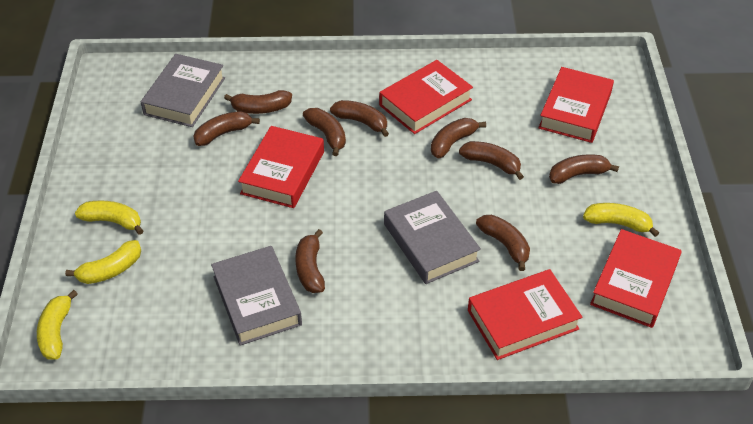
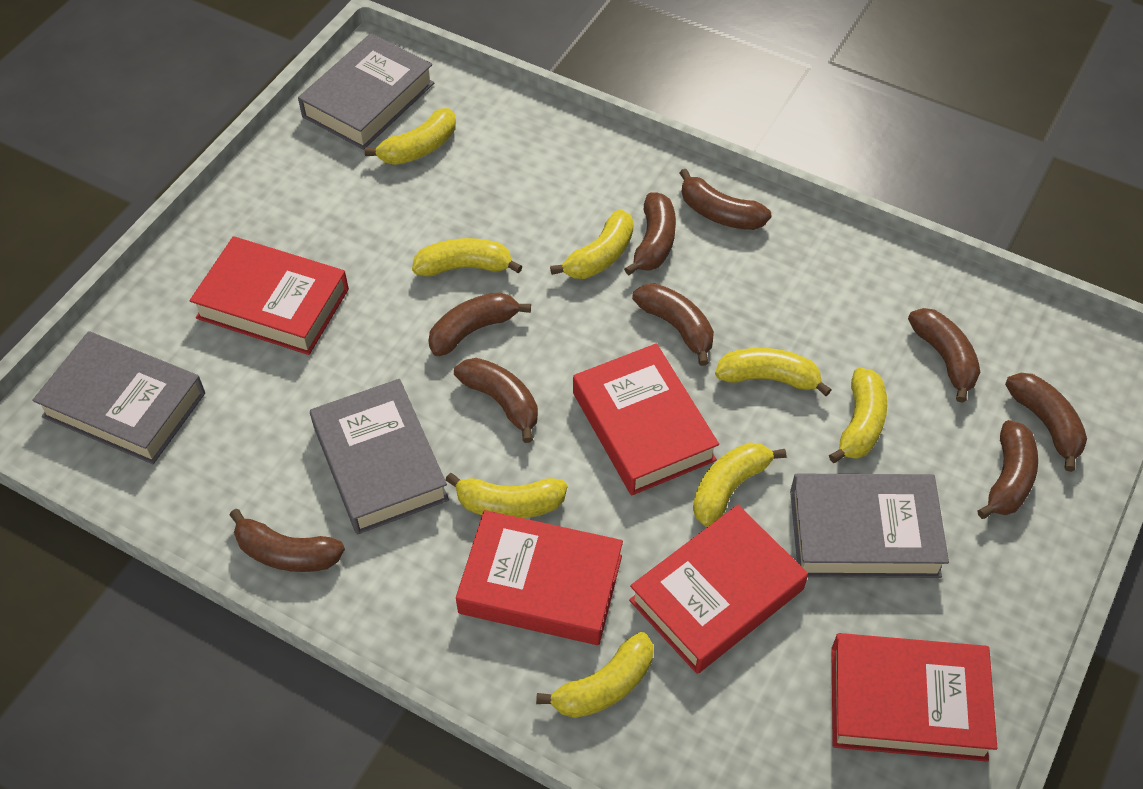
grey book: 3 -> 4
yellow banana: 4 -> 8

